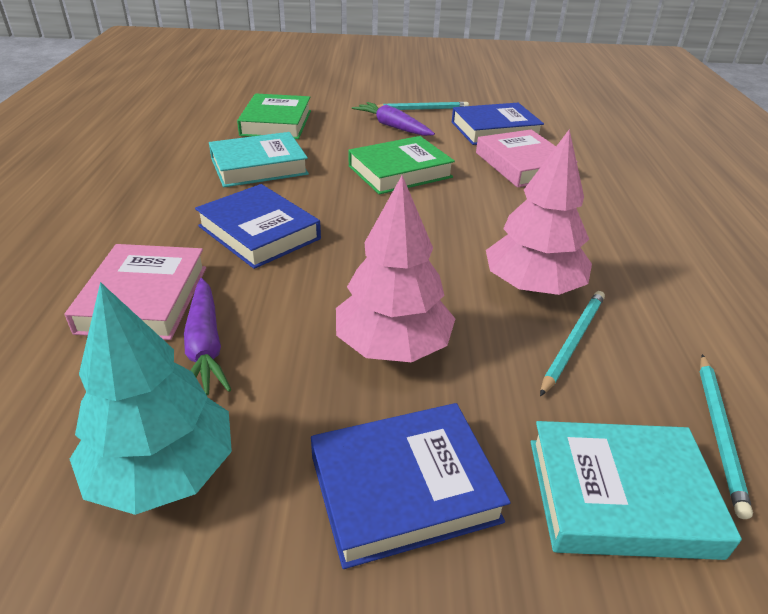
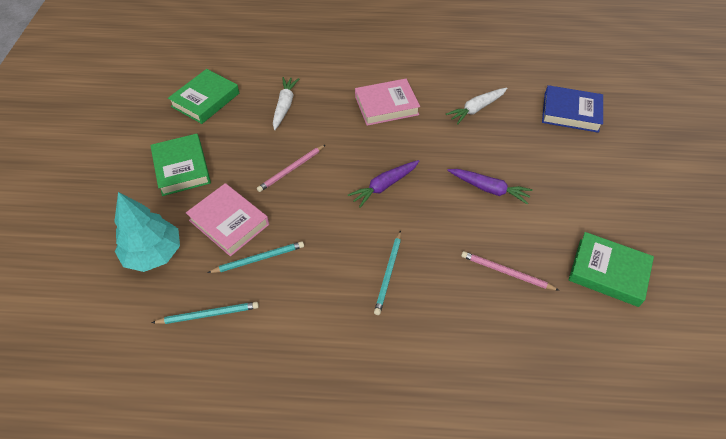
blue book: 3 -> 1
green book: 2 -> 3
pink pencil: 0 -> 2
pink tree: 2 -> 0
turquoise book: 2 -> 0
white carrot: 0 -> 2

